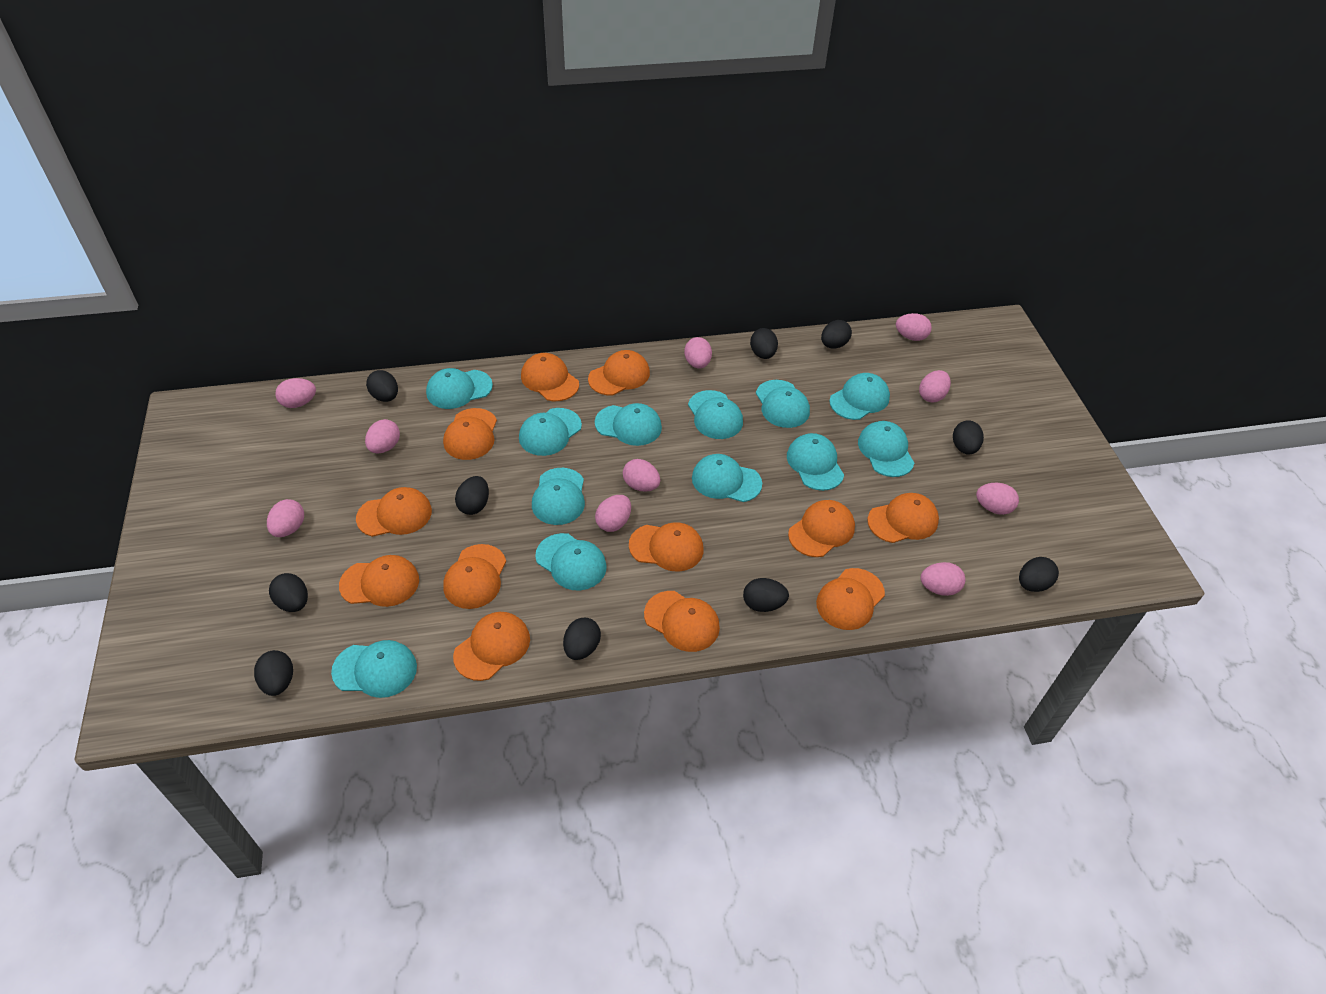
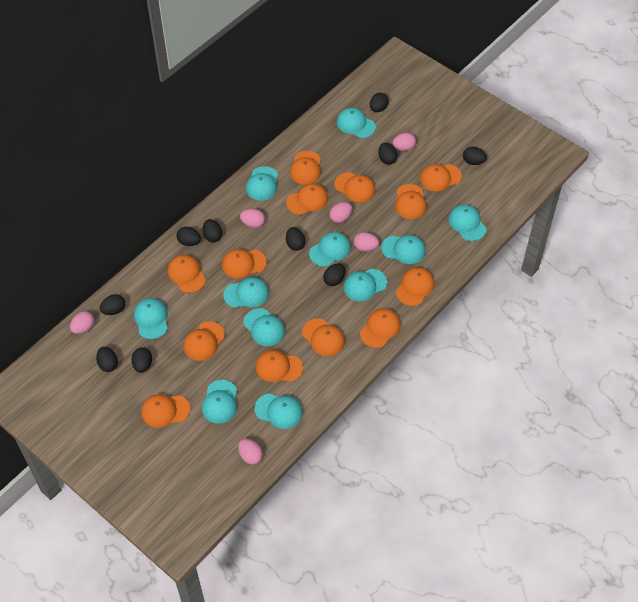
orange cap: 12 -> 13
pink egg: 10 -> 6
turquoise cap: 12 -> 11

